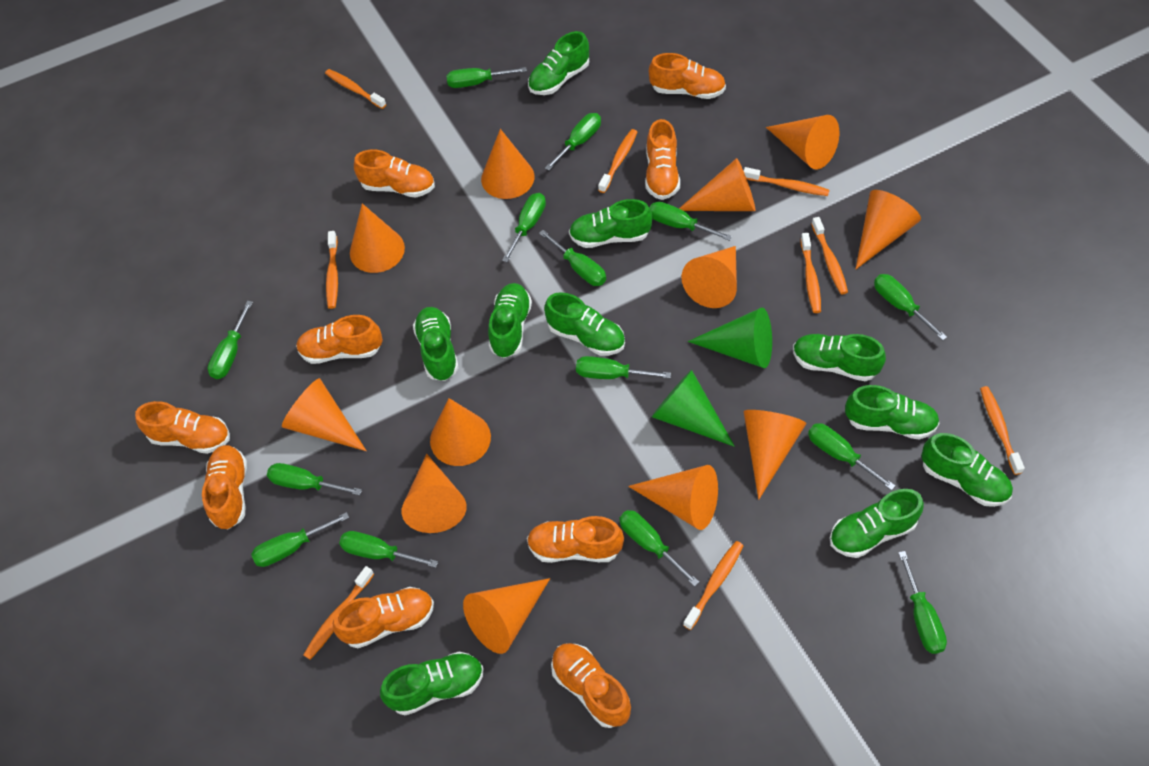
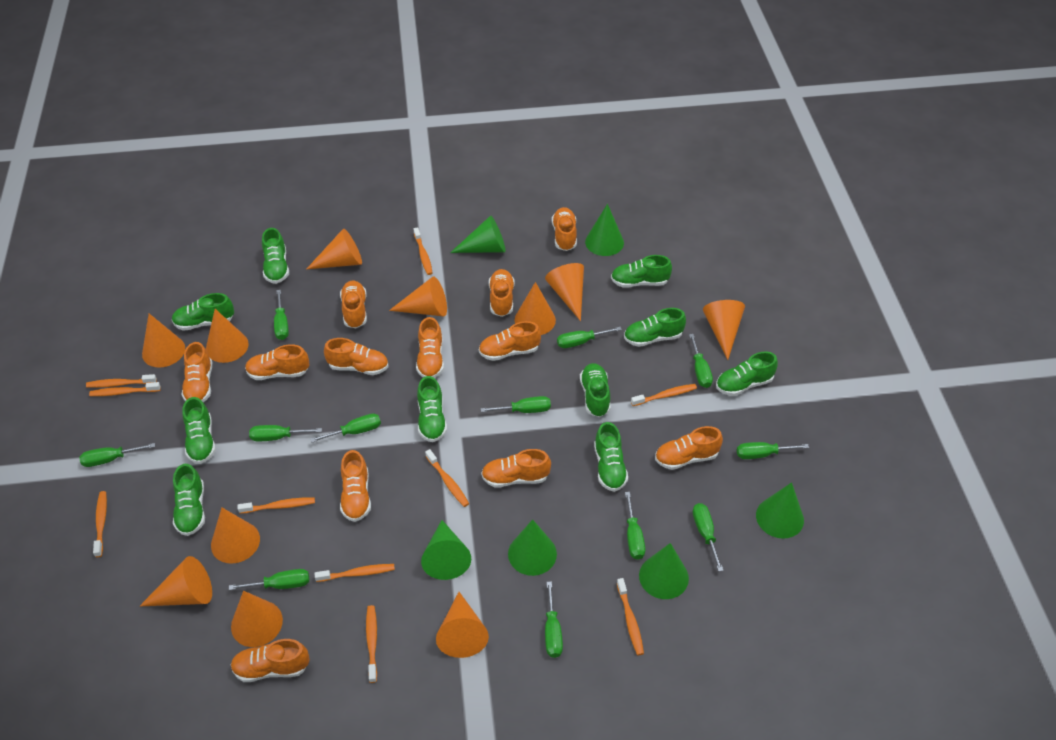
green cone: 2 -> 6
green screwdriver: 14 -> 12
orange cone: 12 -> 11
orange shoe: 9 -> 12
orange toothbrush: 9 -> 10

